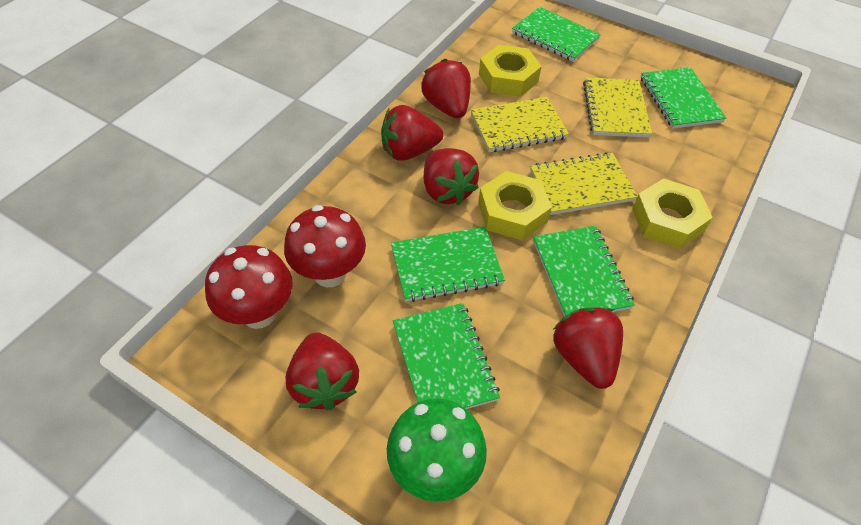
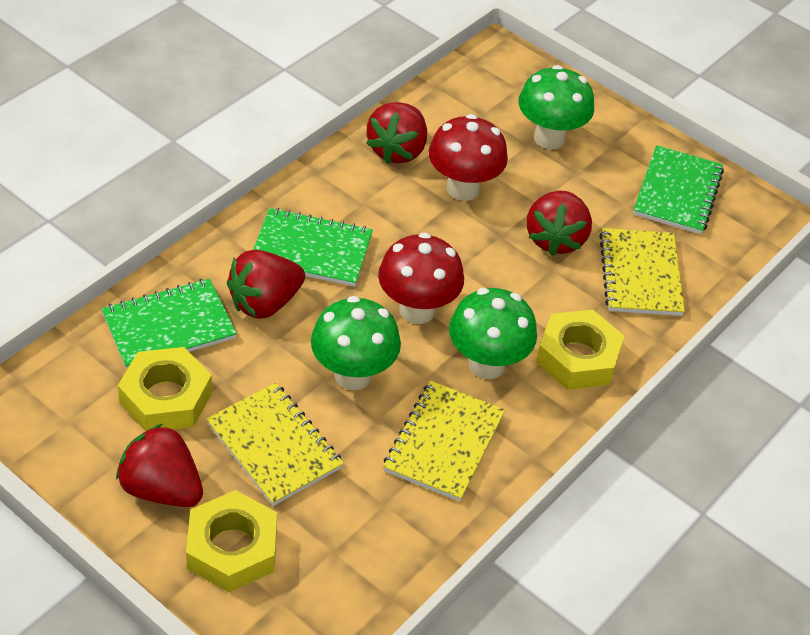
green mushroom: 1 -> 3
green notebook: 5 -> 3
red strawberry: 5 -> 4

